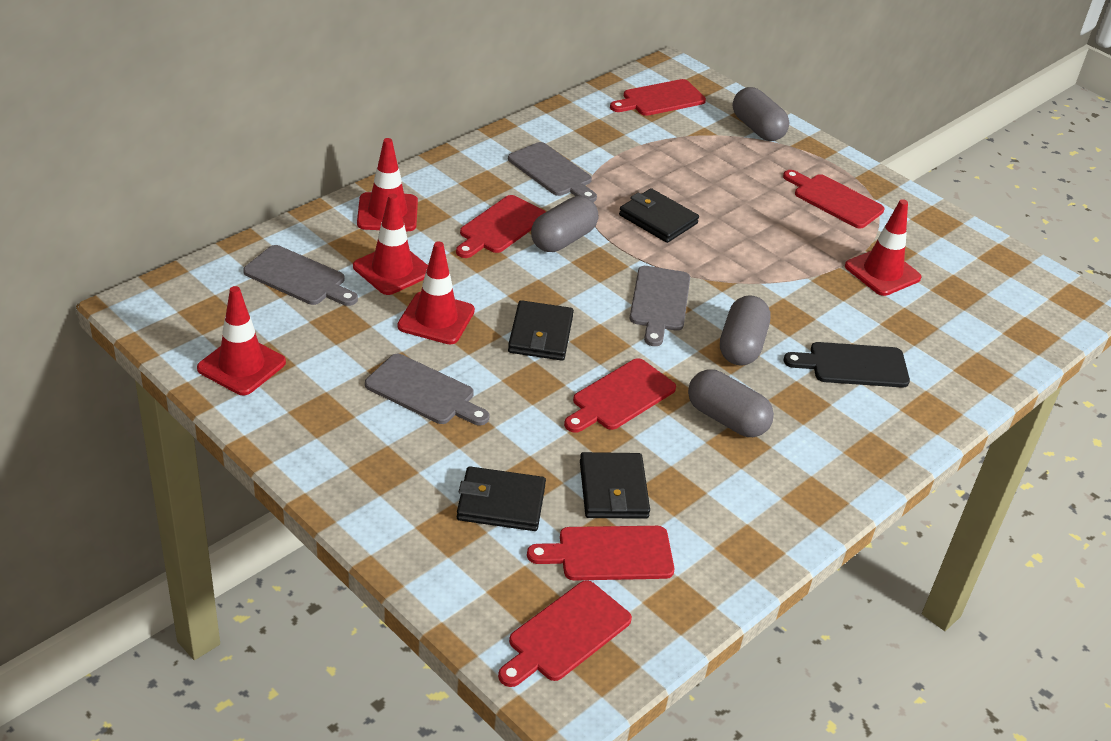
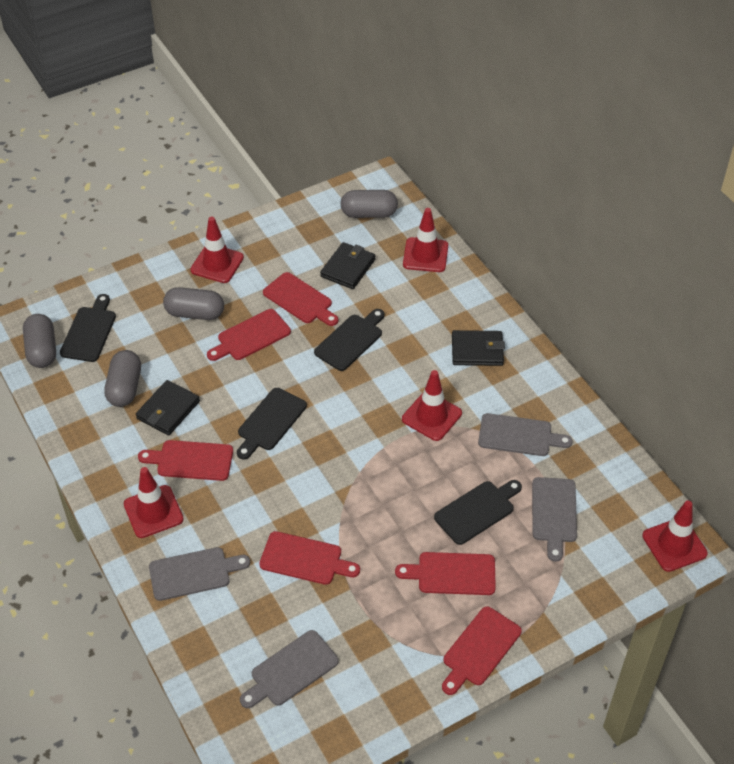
black cutting board: 1 -> 4
black wallet: 4 -> 3

